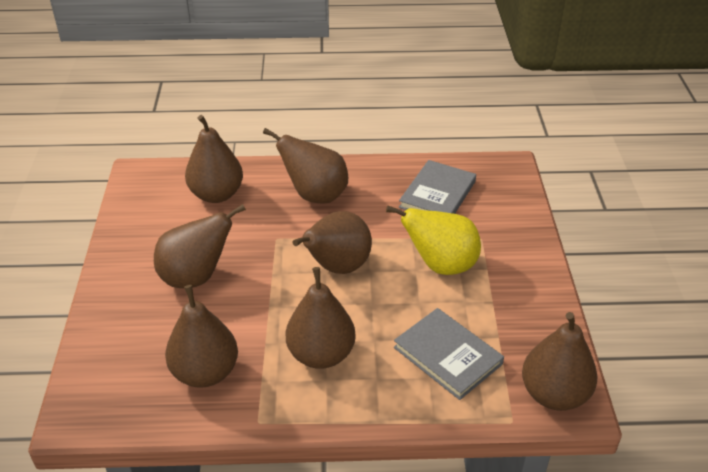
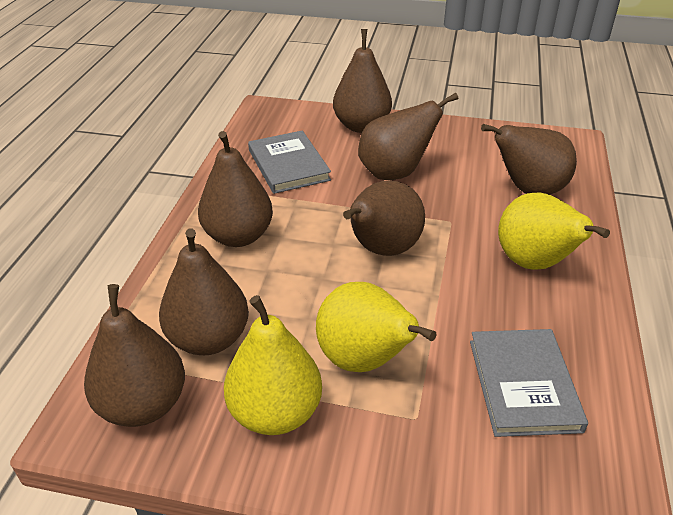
yellow pear: 1 -> 3

